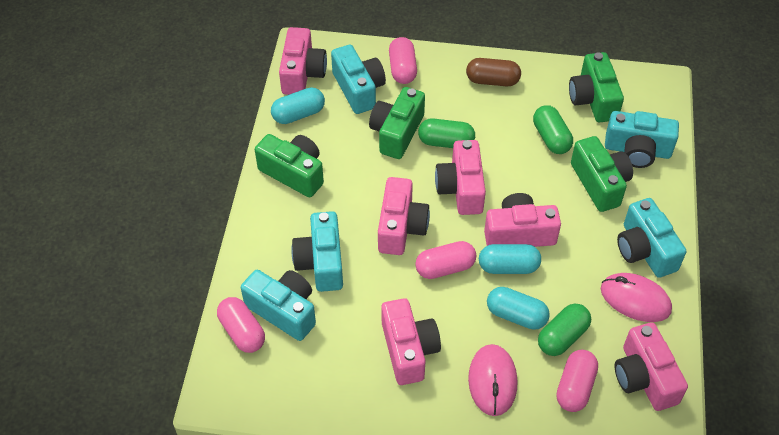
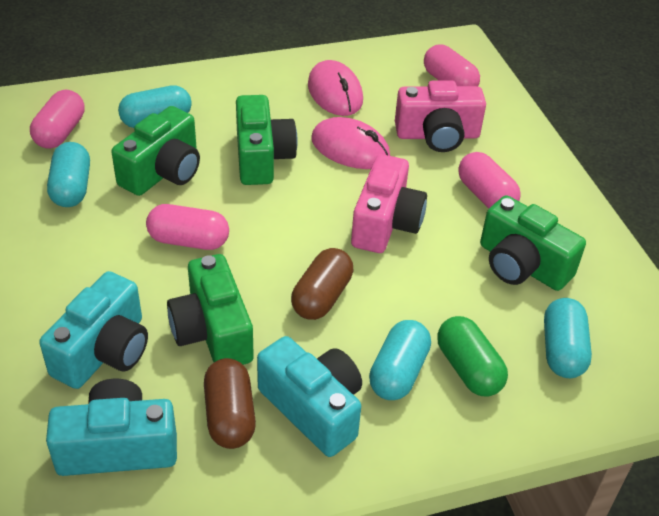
brown capsule: 1 -> 2
green capsule: 3 -> 1
pink camera: 6 -> 2
turquoise camera: 5 -> 3
turquoise capsule: 3 -> 4

